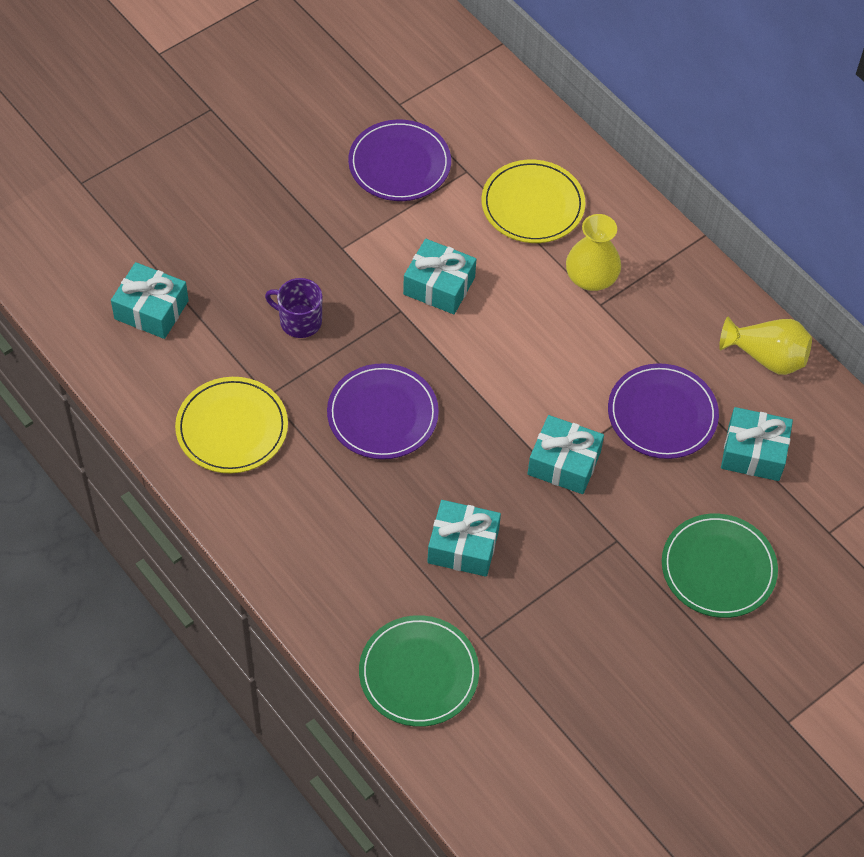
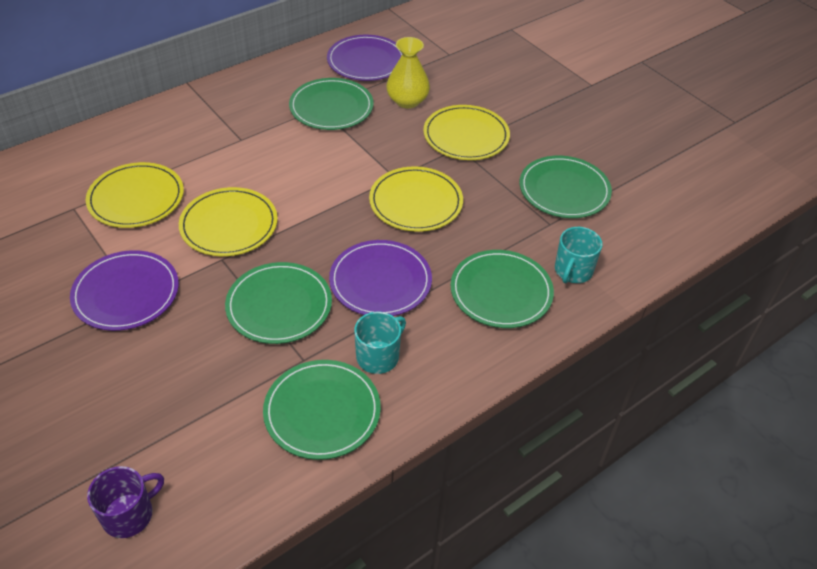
green plate: 2 -> 5
turquoise gift: 5 -> 0
turquoise mug: 0 -> 2
yellow plate: 2 -> 4
yellow vase: 2 -> 1

